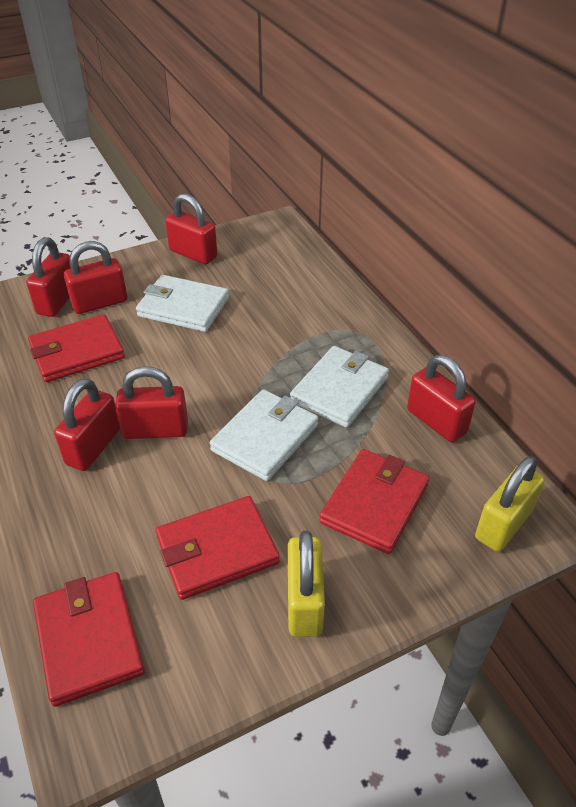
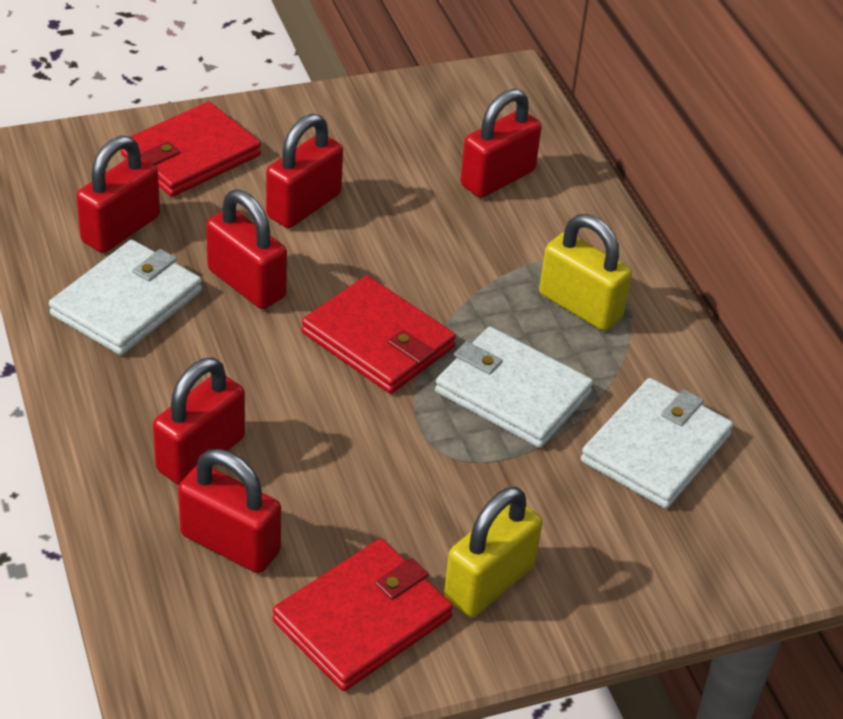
red wallet: 4 -> 3

